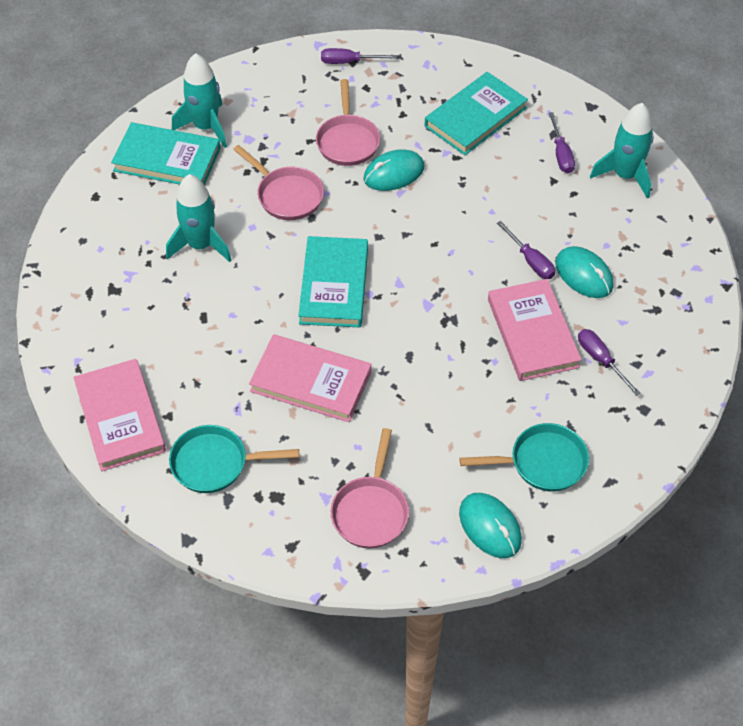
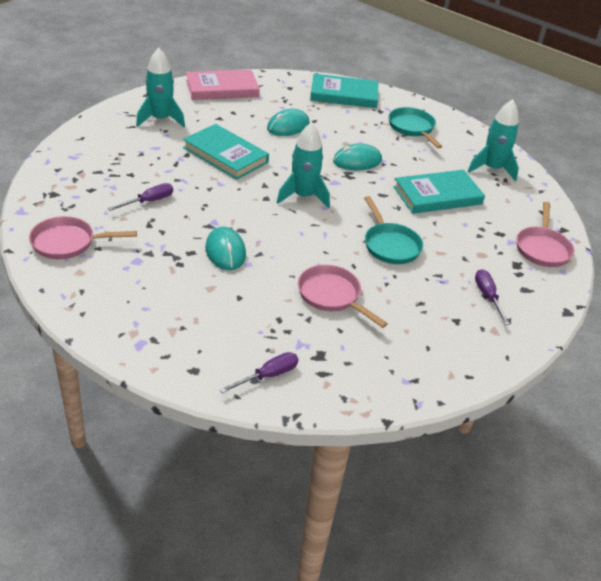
pink book: 3 -> 1
purple screwdriver: 4 -> 3

